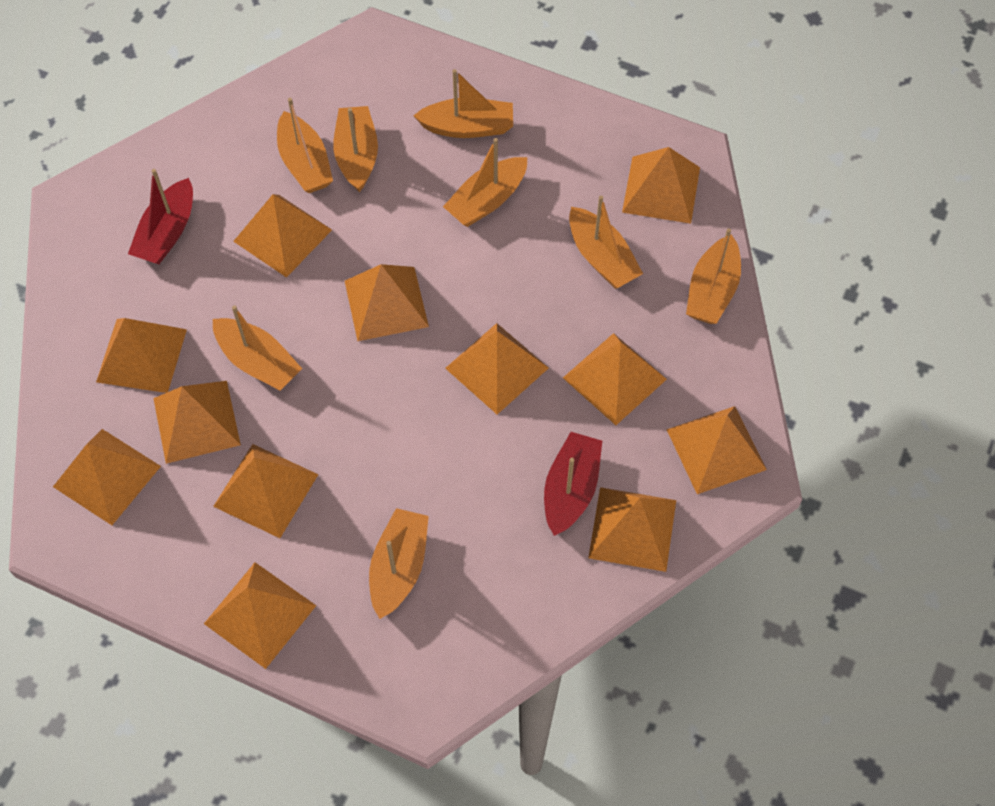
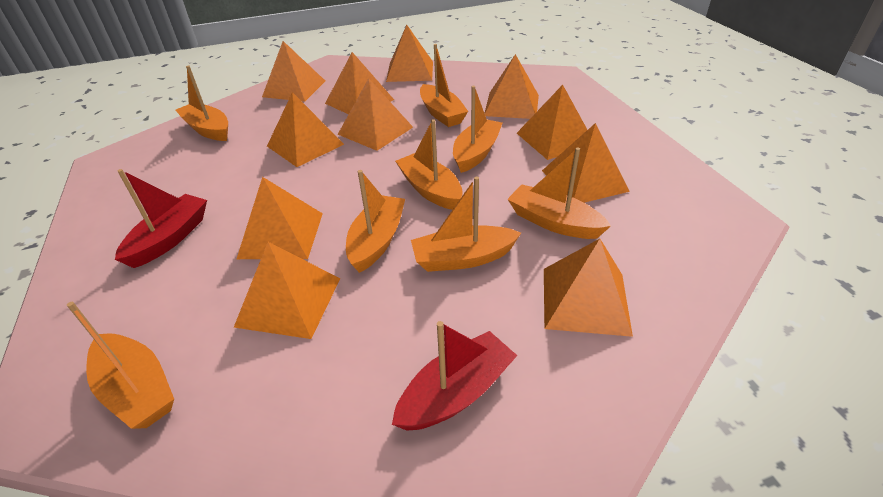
orange pyramid: 12 -> 11

